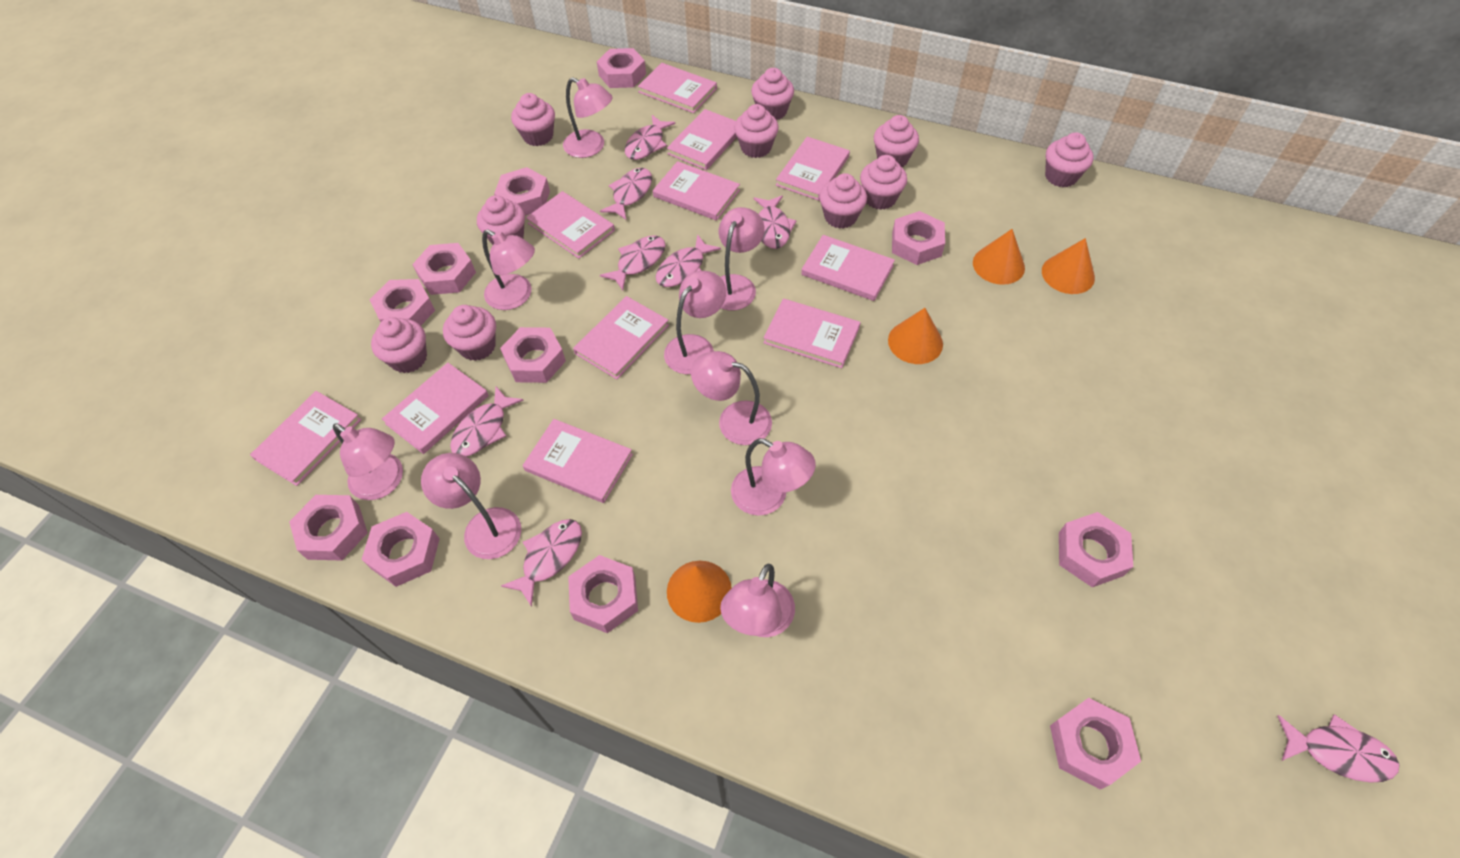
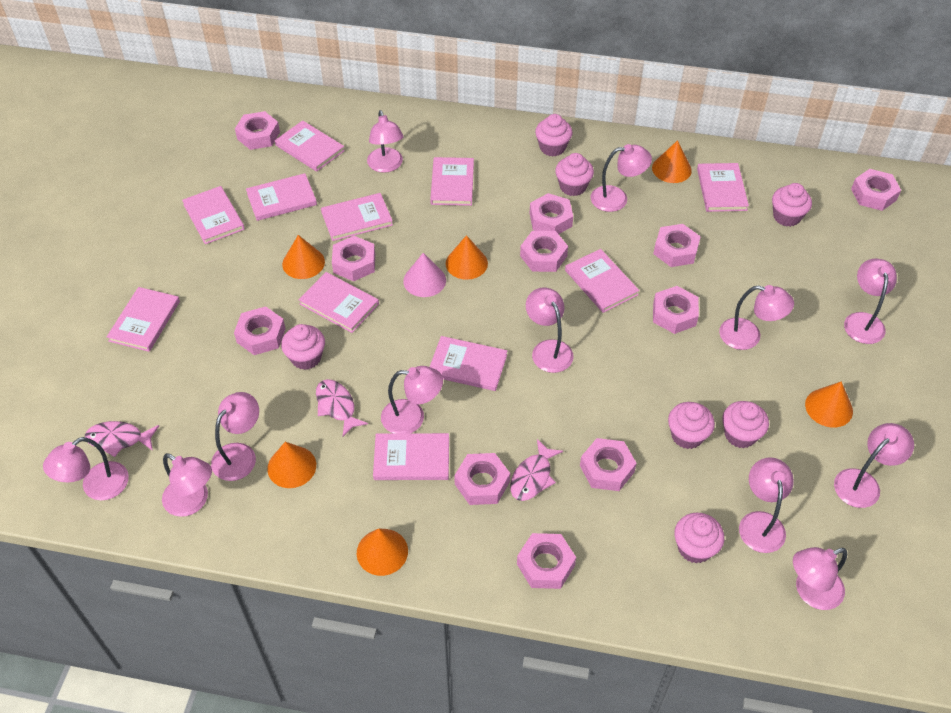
orange cone: 4 -> 6
pink cone: 0 -> 1
pink cupcake: 10 -> 7
pink fish: 8 -> 3
pink lamp: 9 -> 12

